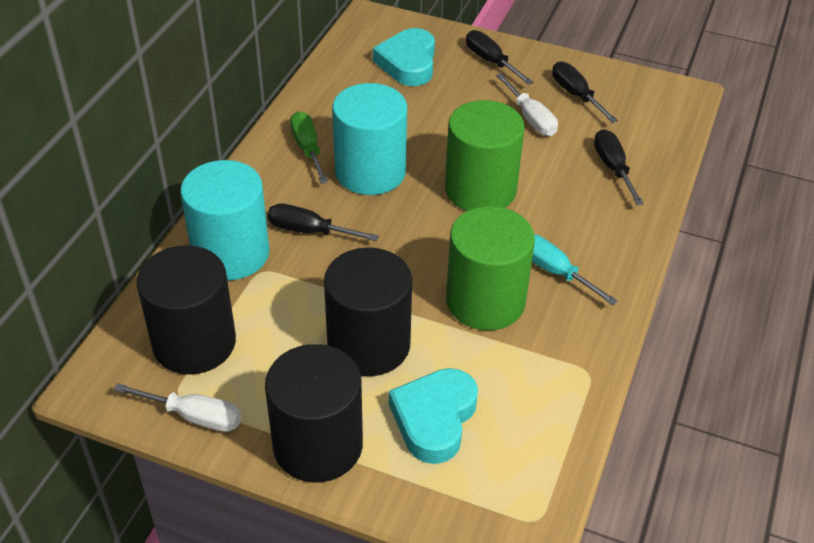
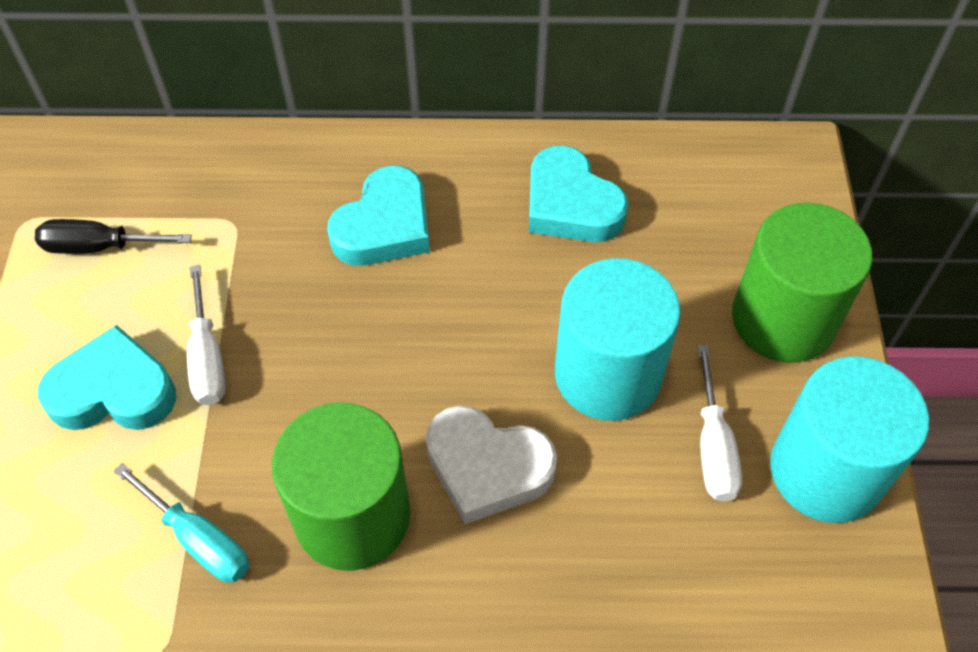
black cylinder: 3 -> 0
black screwdriver: 4 -> 1
green screwdriver: 1 -> 0
turquoise heart: 2 -> 3
white heart: 0 -> 1

